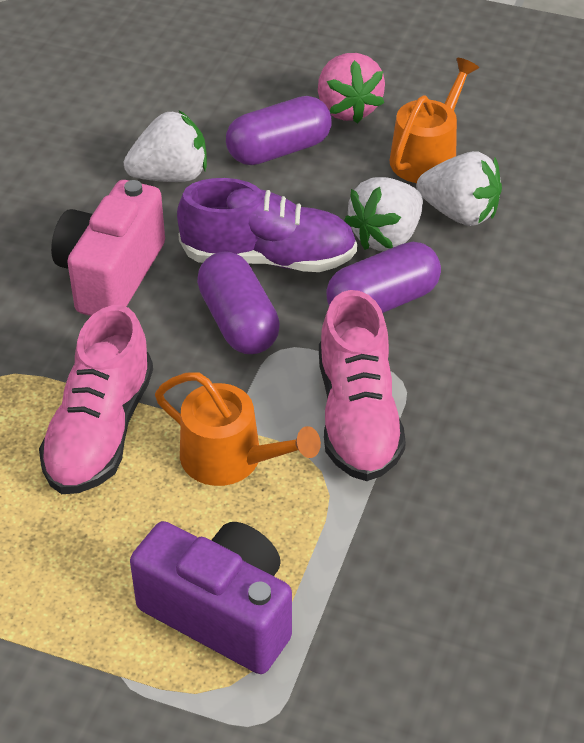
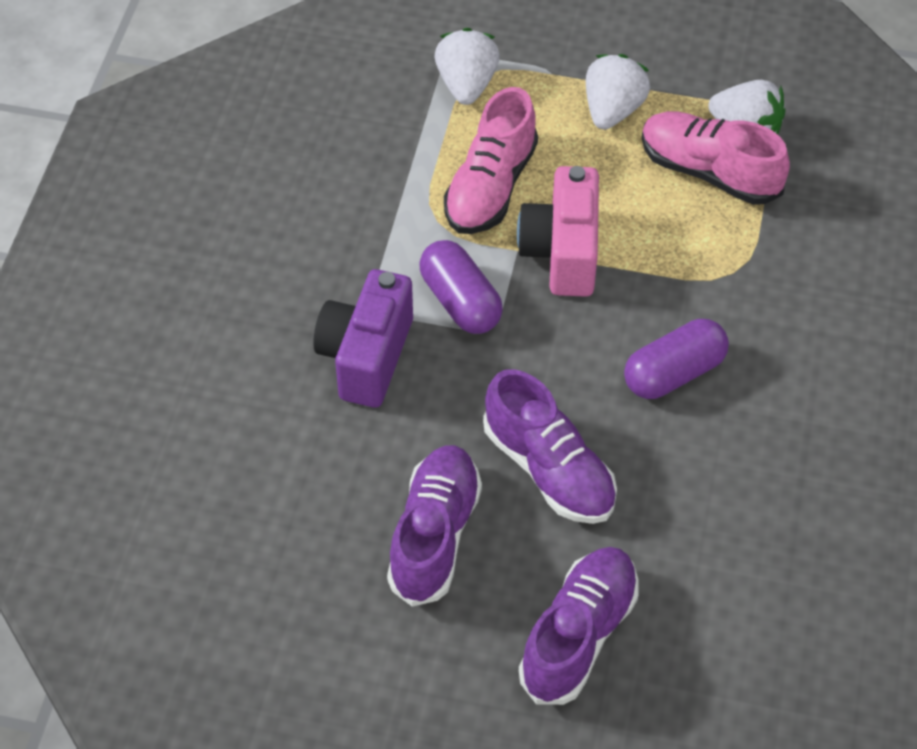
orange watering can: 2 -> 0
pink strawberry: 1 -> 0
purple capsule: 3 -> 2
purple shoe: 1 -> 3

